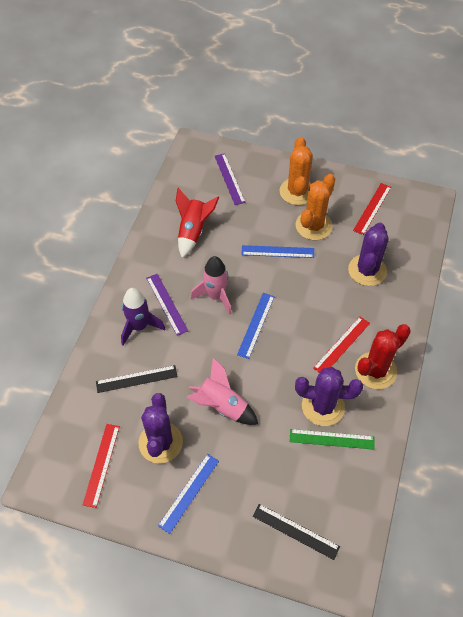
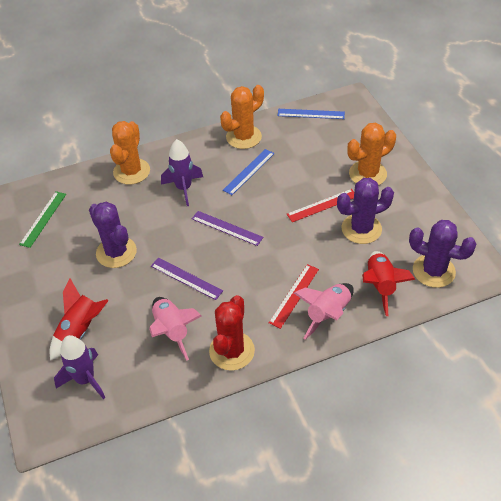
black ruler: 2 -> 0
blue ruler: 3 -> 2
orange cactus: 2 -> 3
purple rocket: 1 -> 2
red rocket: 1 -> 2
red ruler: 3 -> 2

